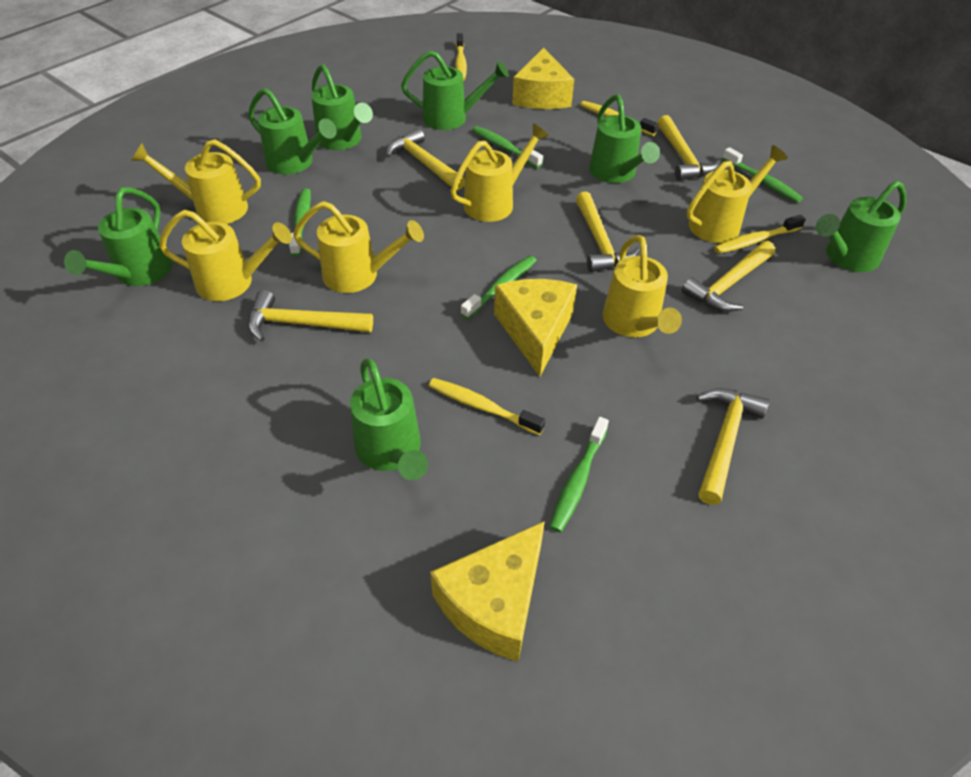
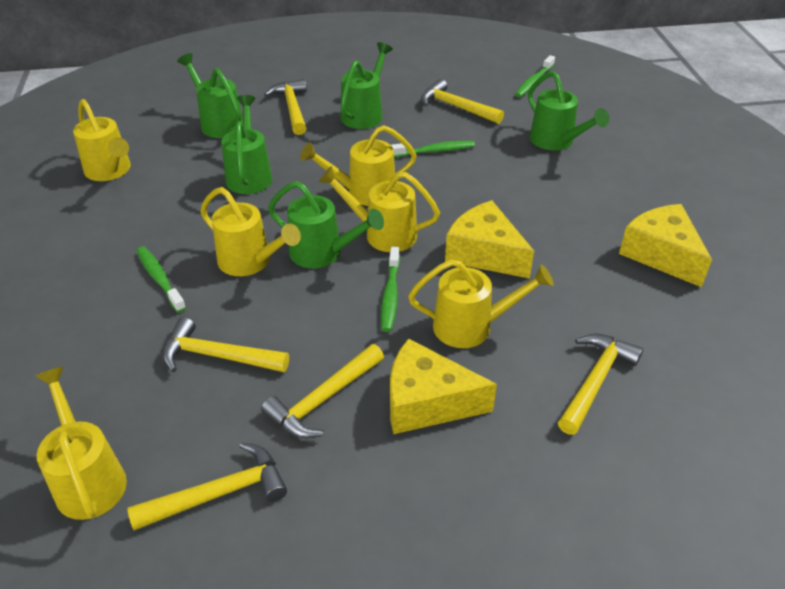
green toothbrush: 5 -> 4
green watering can: 7 -> 5
yellow toothbrush: 4 -> 0

